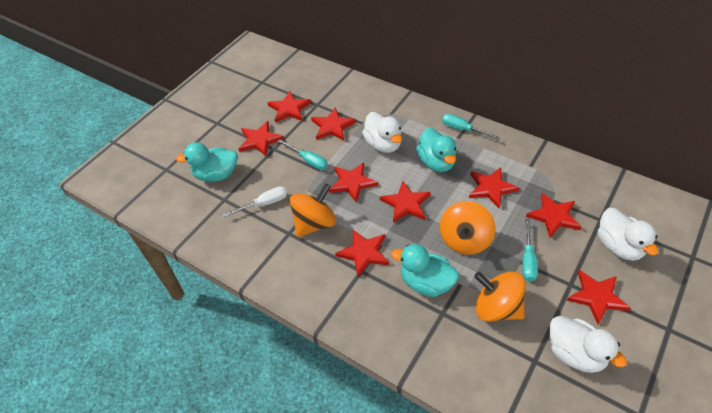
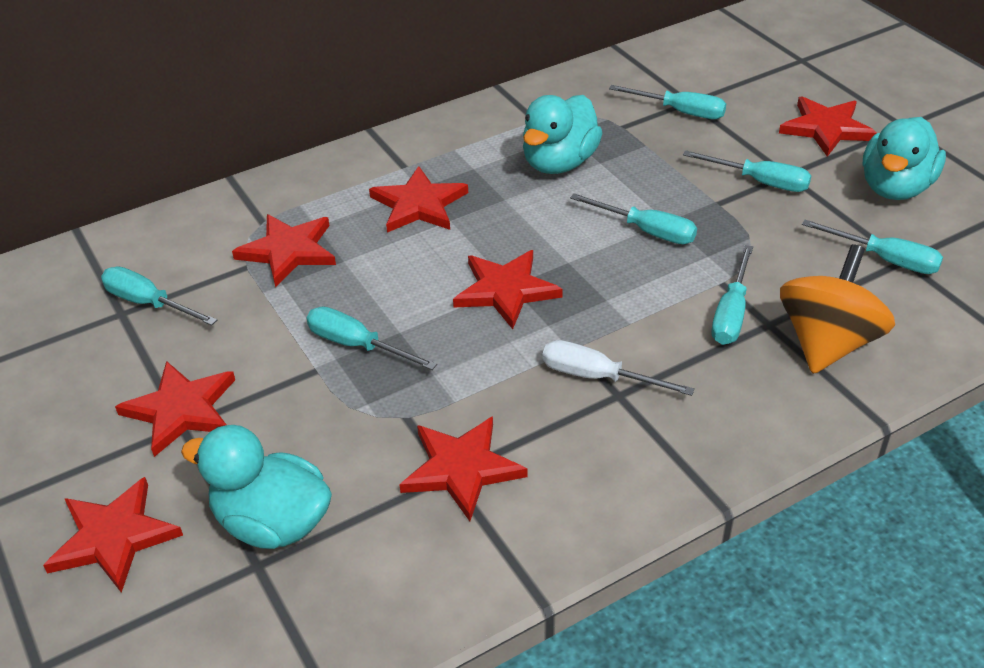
orange spinning top: 3 -> 1
red star: 9 -> 7
turquoise screwdriver: 3 -> 7
white duck: 3 -> 0

